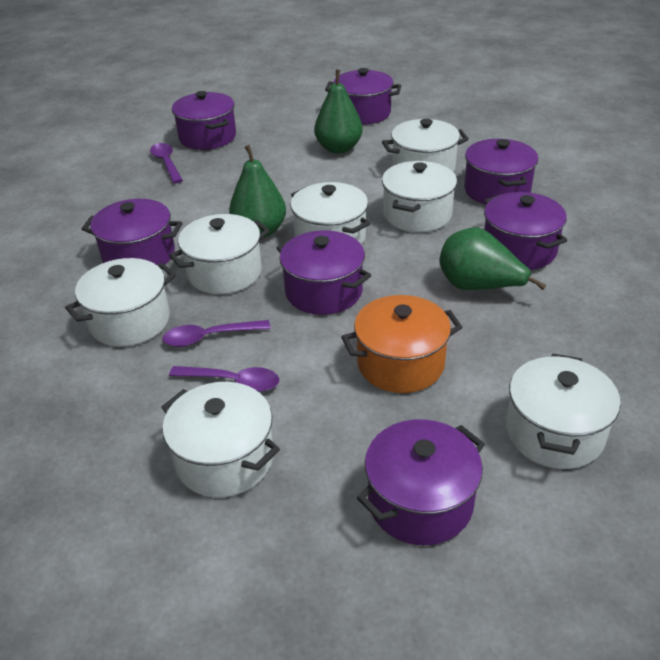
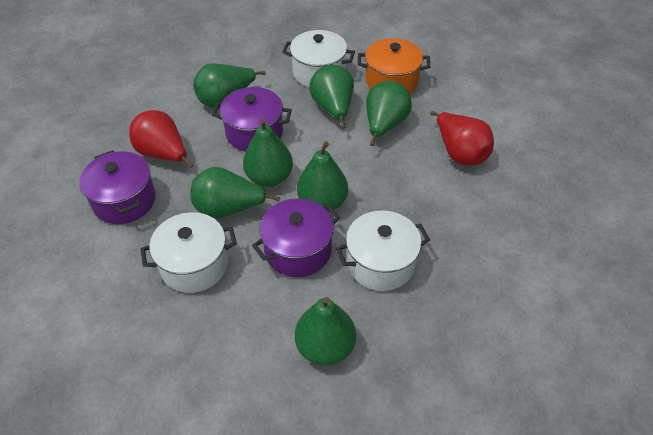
green pear: 3 -> 7
purple pot: 7 -> 3
purple spoon: 3 -> 0
red pear: 0 -> 2
white pot: 7 -> 3

